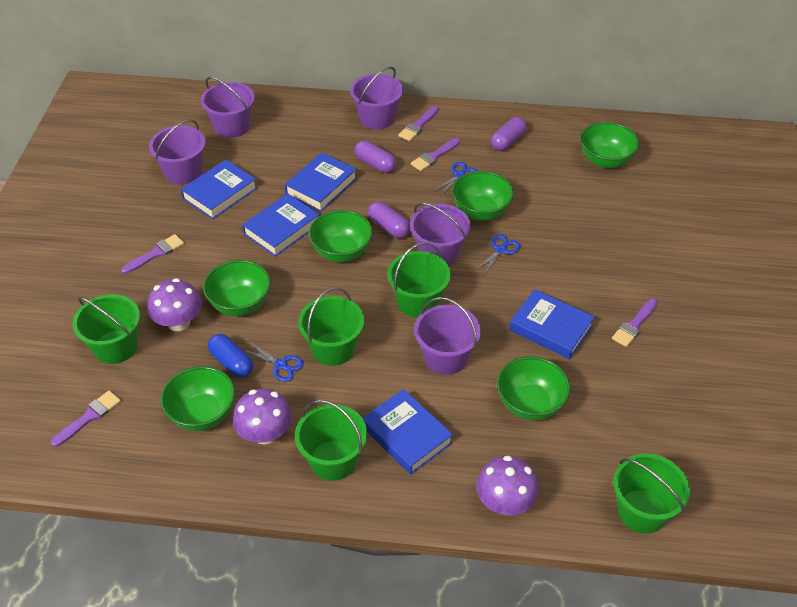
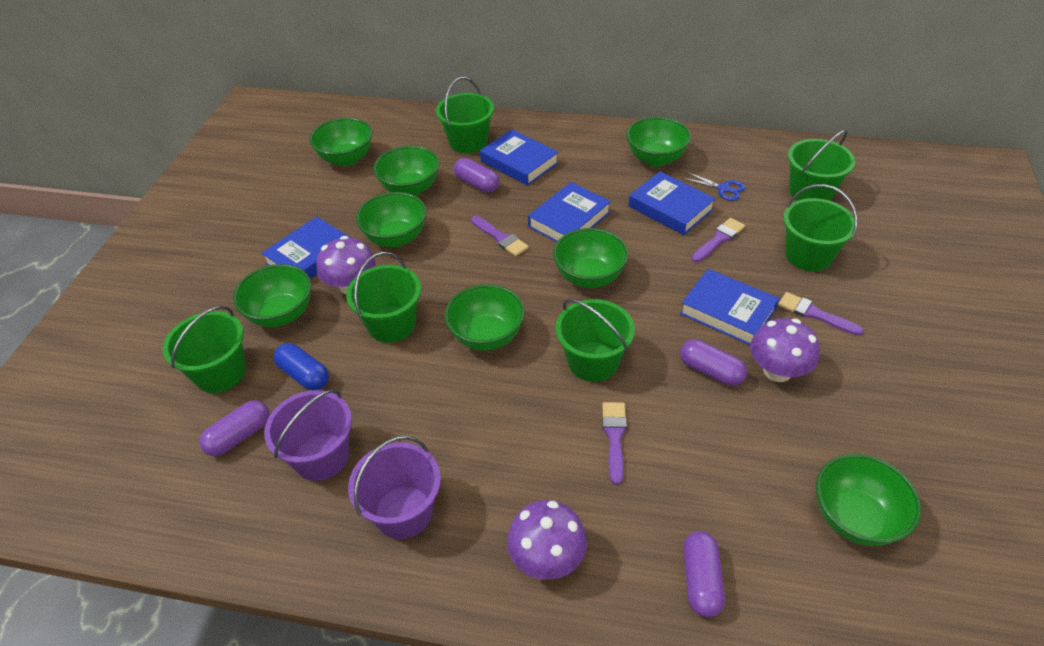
blue scissors: 3 -> 1
green bowl: 6 -> 8
green bucket: 5 -> 6
purple brush: 5 -> 4
purple bucket: 5 -> 2
purple capsule: 3 -> 4

